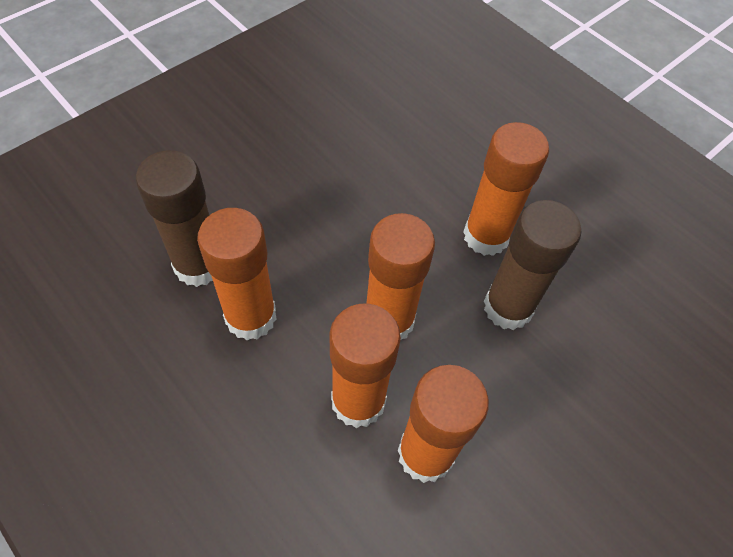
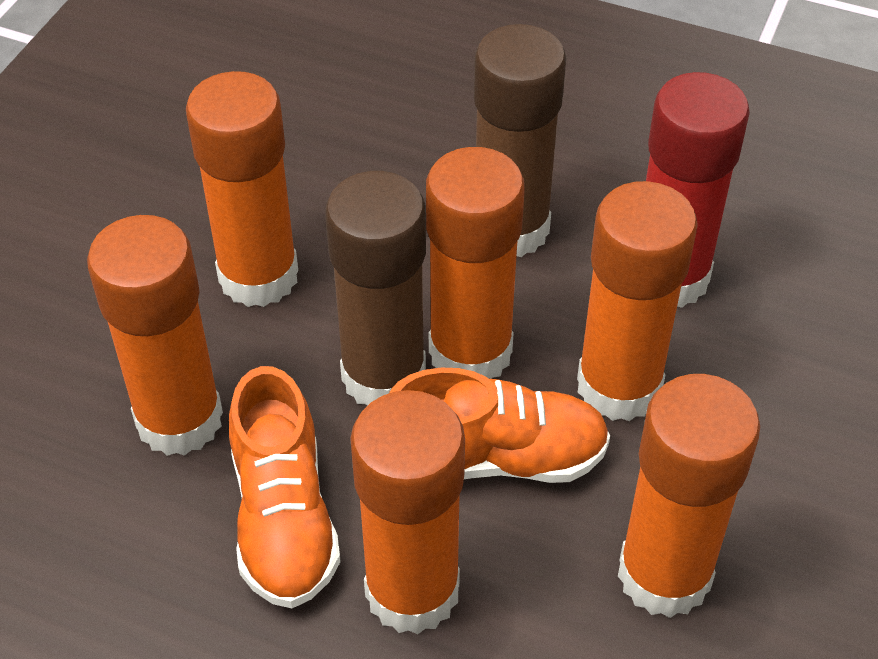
orange glue stick: 5 -> 6
orange shoe: 0 -> 2
red glue stick: 0 -> 1

